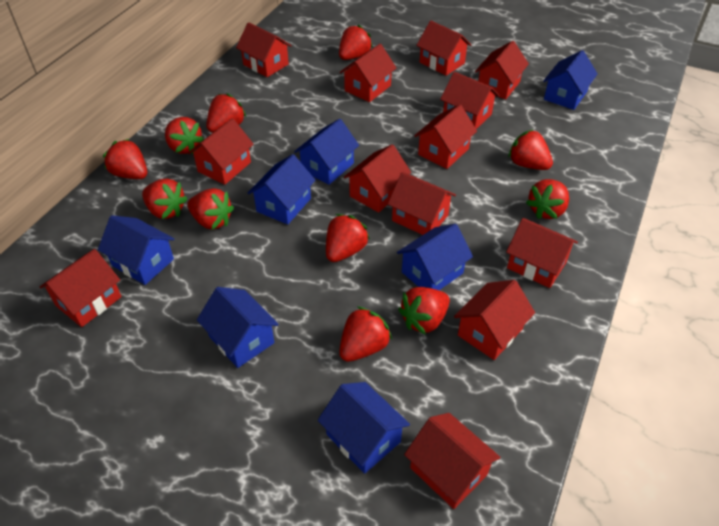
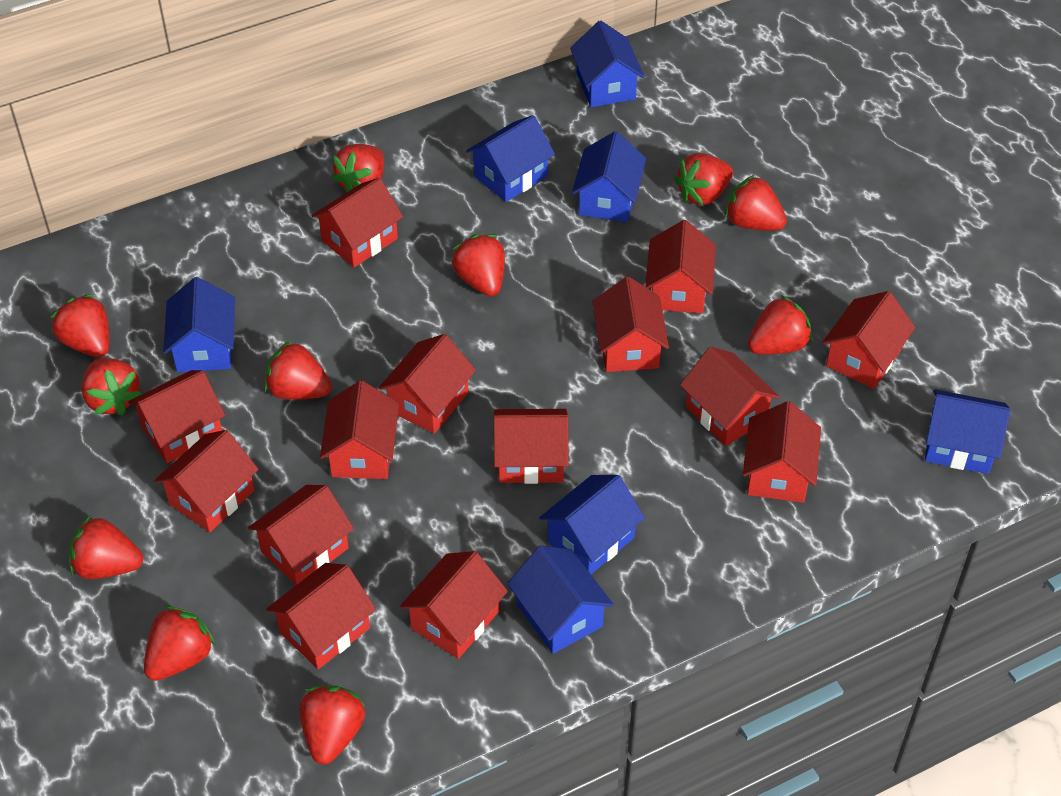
red house: 13 -> 14

